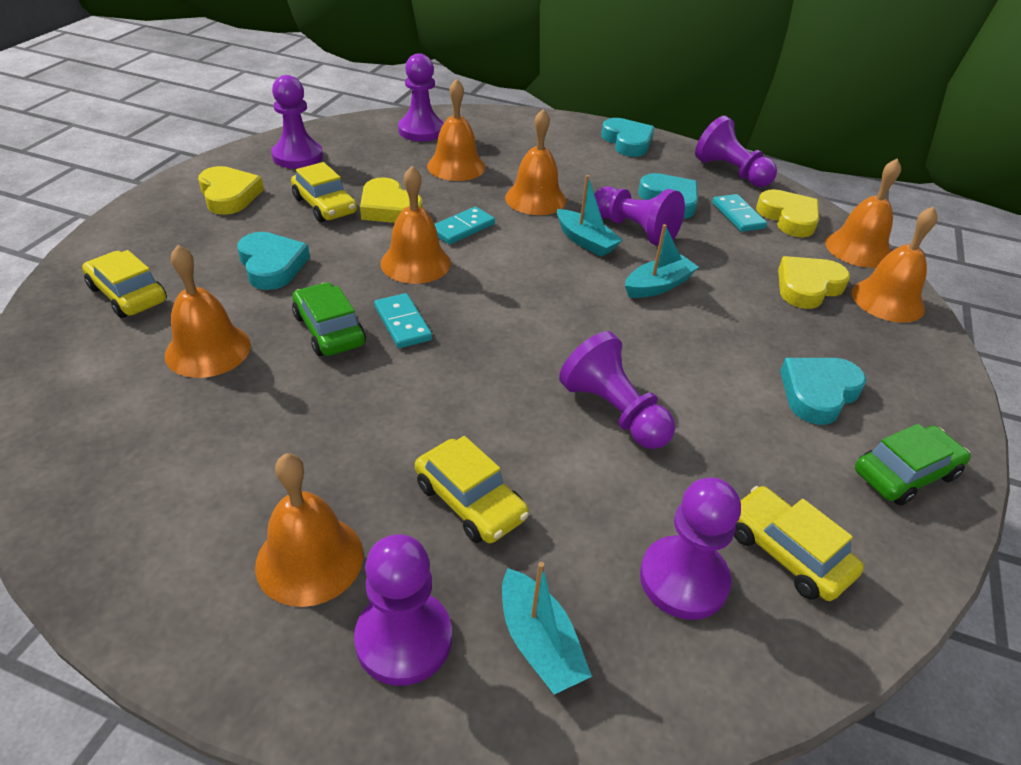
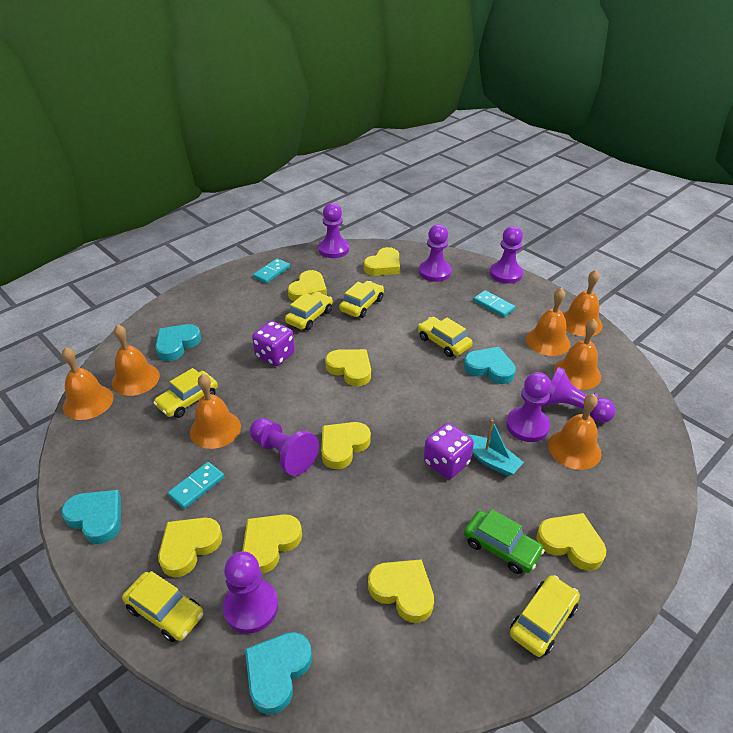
green car: 2 -> 1
purple dice: 0 -> 2
turquoise boat: 3 -> 1
yellow car: 4 -> 6
yellow heart: 4 -> 8

